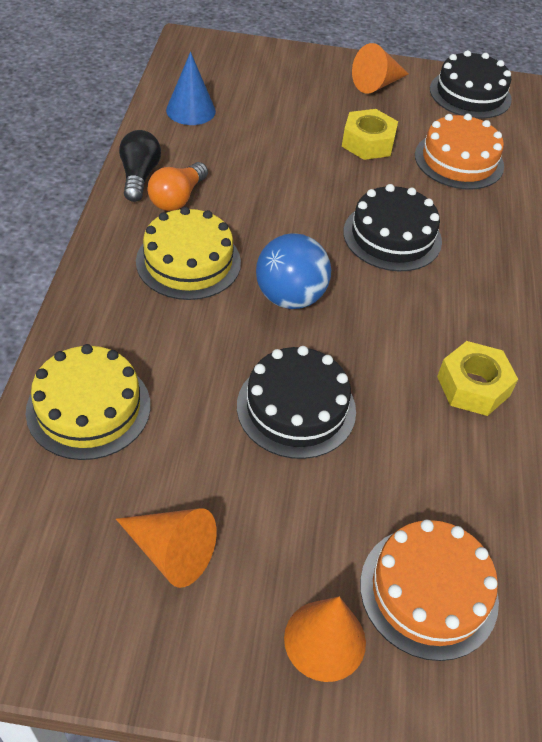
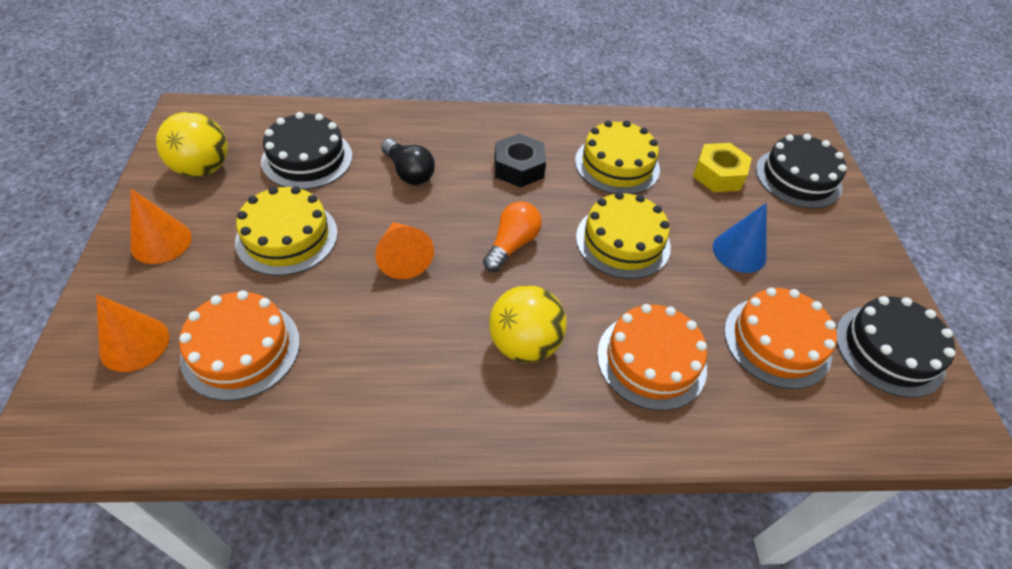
black nut: 0 -> 1
blue ball: 1 -> 0
orange cake: 2 -> 3
yellow ball: 0 -> 2
yellow cake: 2 -> 3
yellow nut: 2 -> 1

